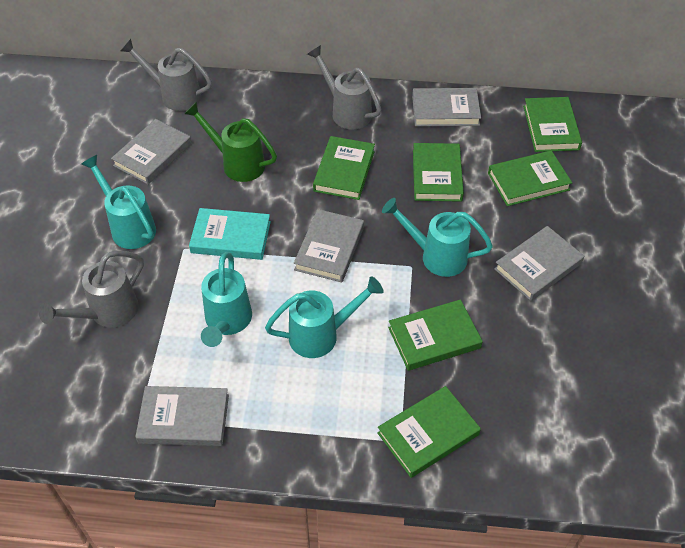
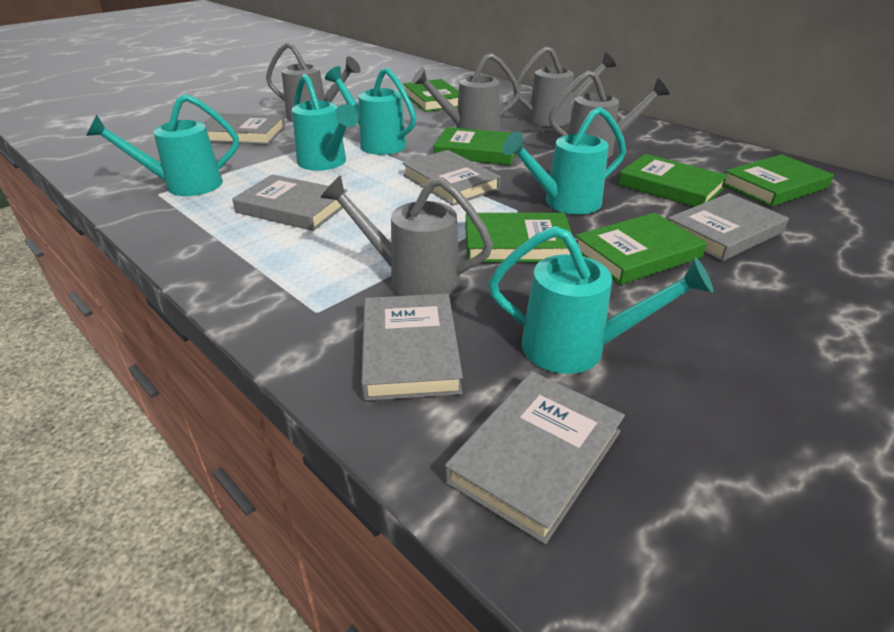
green watering can: 1 -> 0
grey book: 5 -> 6
grey watering can: 3 -> 5
turquoise book: 1 -> 0
turquoise watering can: 4 -> 5

